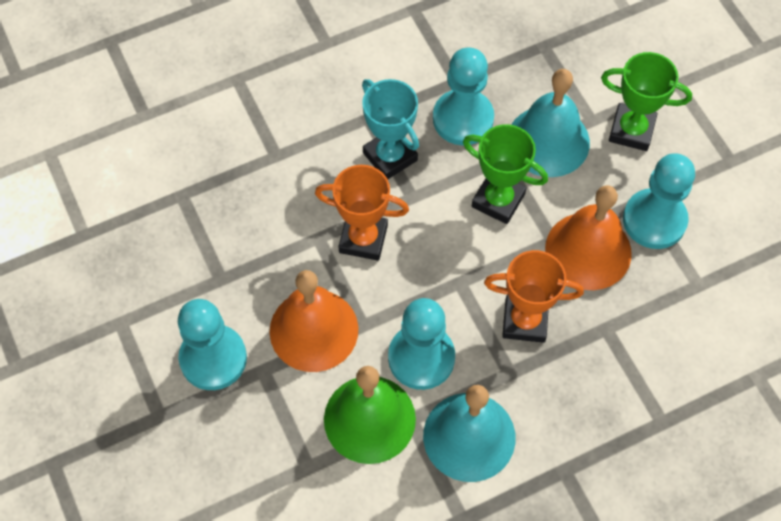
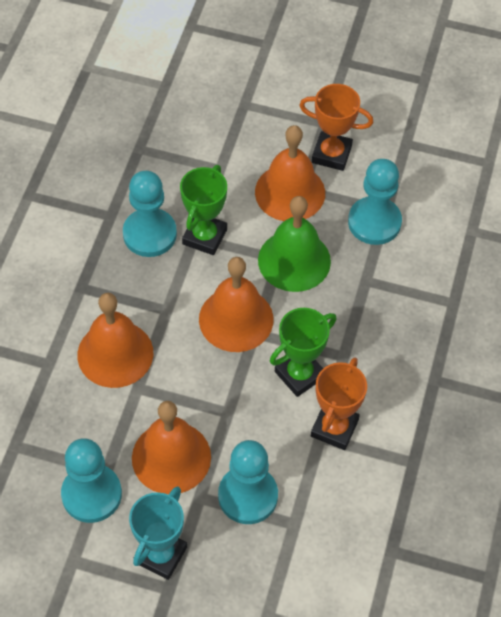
orange bell: 2 -> 4
turquoise bell: 2 -> 0

